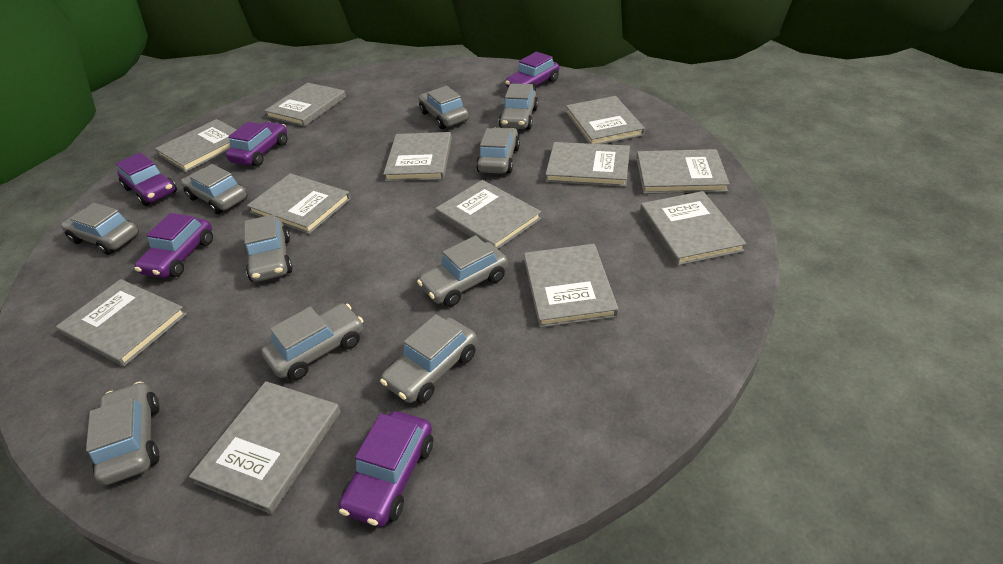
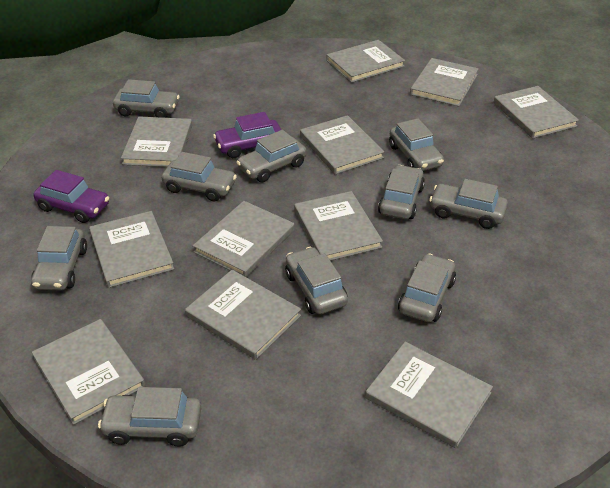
grey book: 12 -> 11
purple car: 5 -> 2

